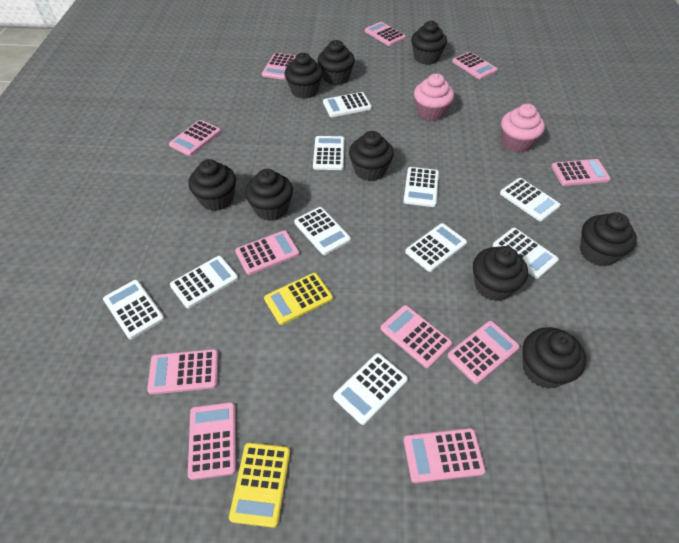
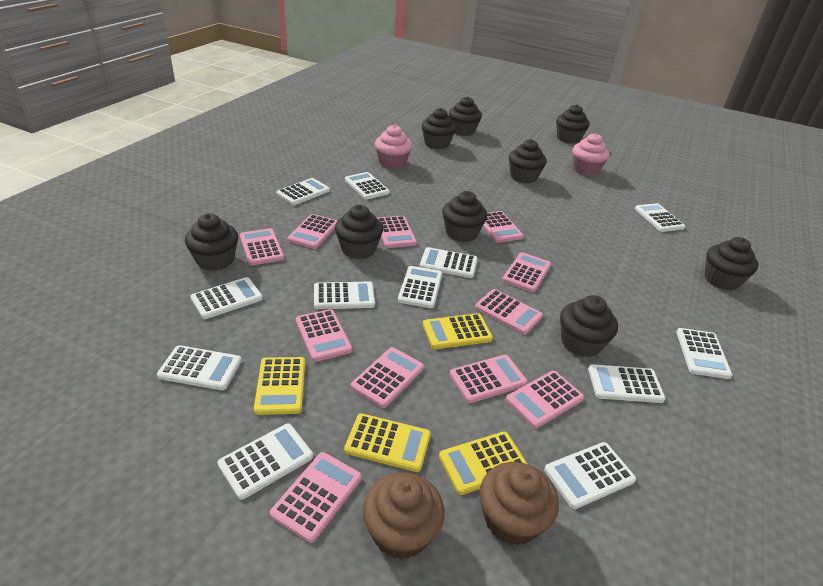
brown cupcake: 0 -> 2
white calculator: 10 -> 12
yellow calculator: 2 -> 4

